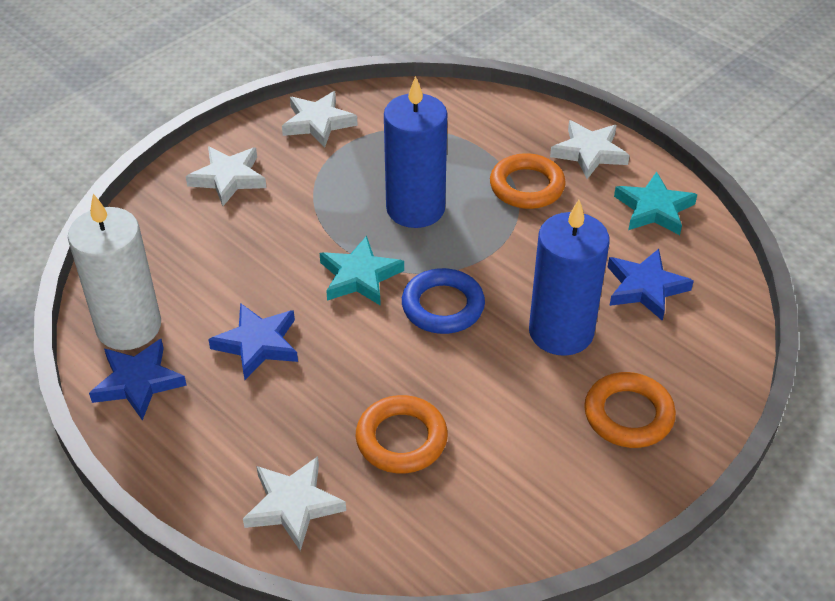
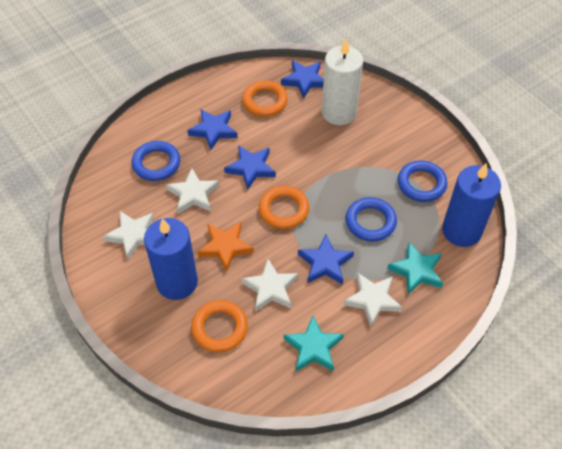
blue ring: 1 -> 3
blue star: 3 -> 4
orange star: 0 -> 1

